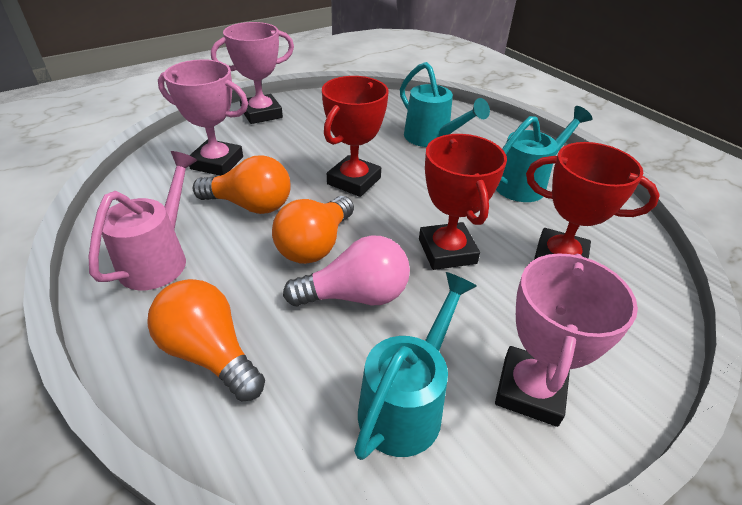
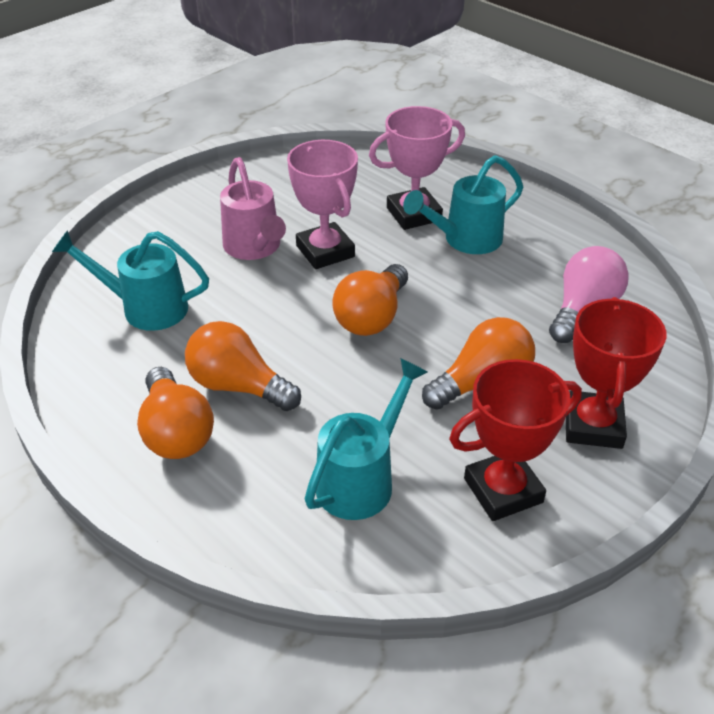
orange light bulb: 3 -> 4
pink trophy: 3 -> 2
red trophy: 3 -> 2

